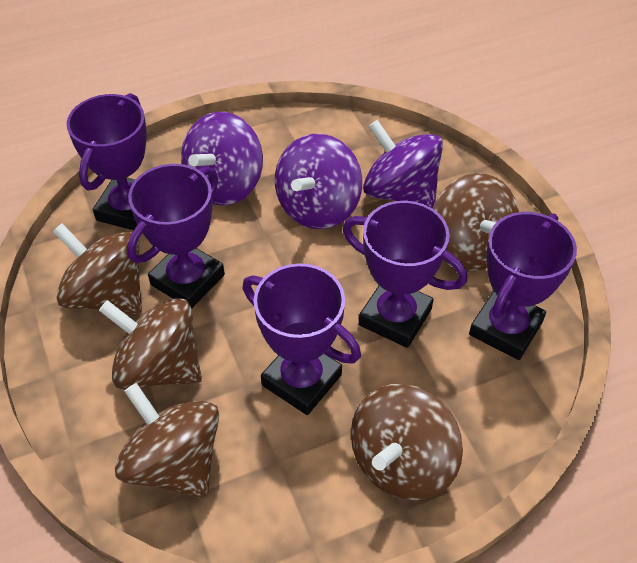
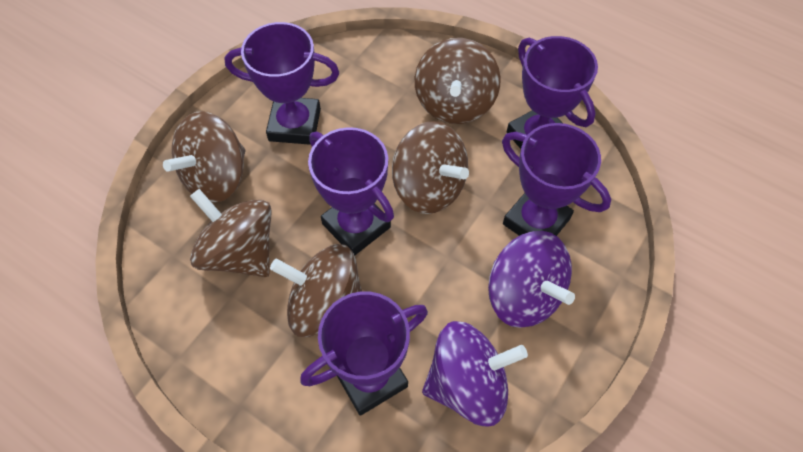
purple spinning top: 3 -> 2

